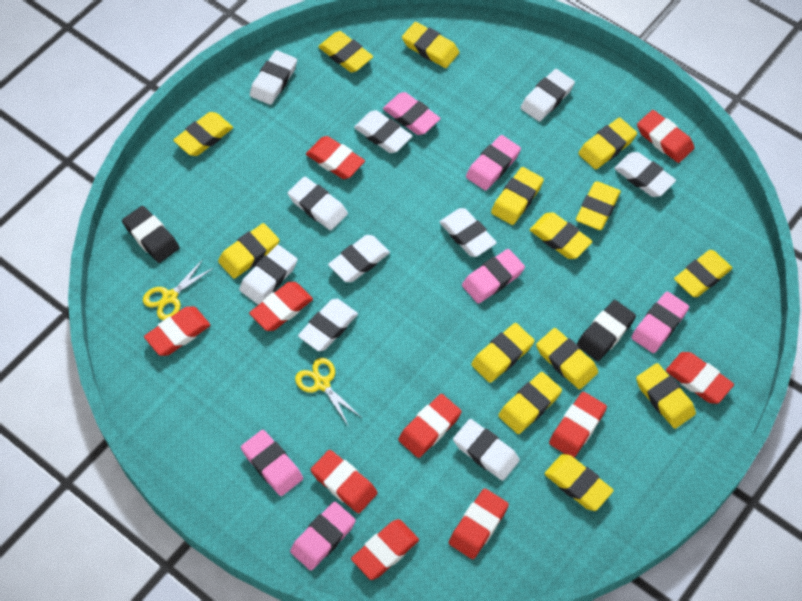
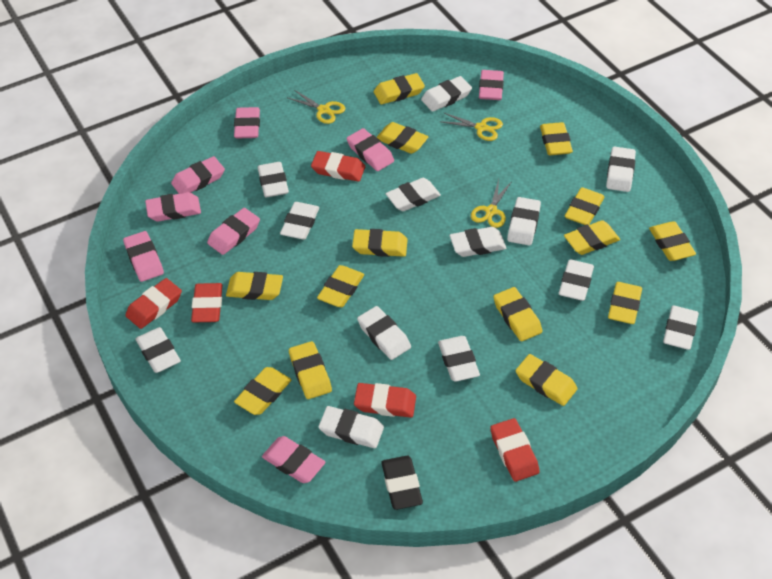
black eraser: 2 -> 1
pink eraser: 6 -> 8
red eraser: 10 -> 5
white eraser: 10 -> 13
yellow scissors: 2 -> 3

